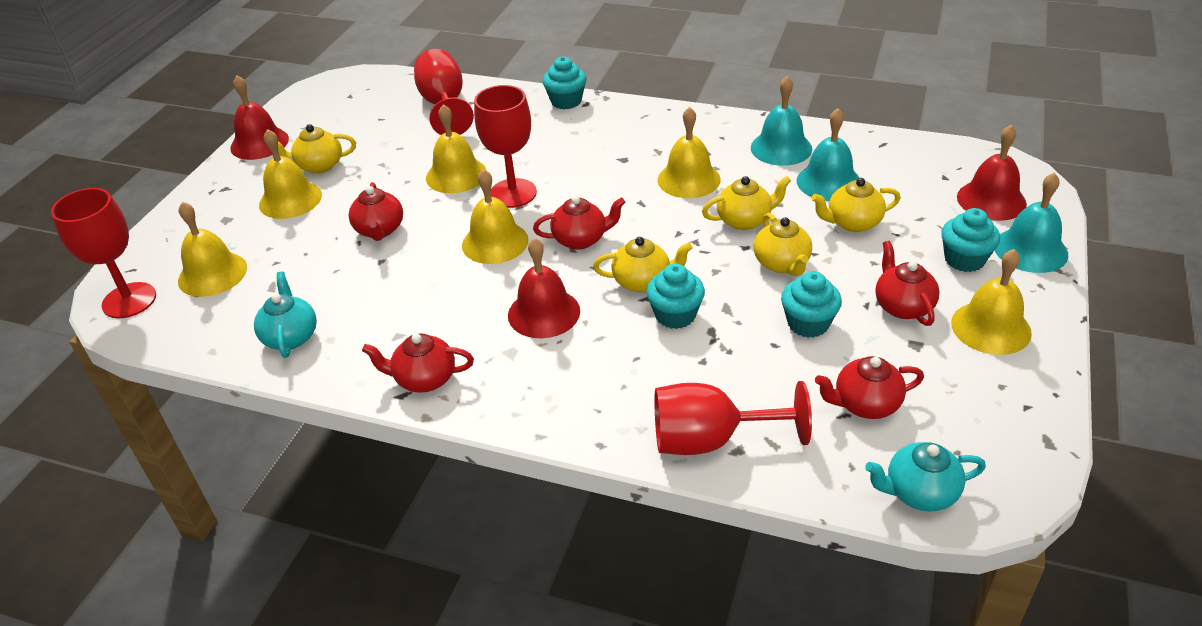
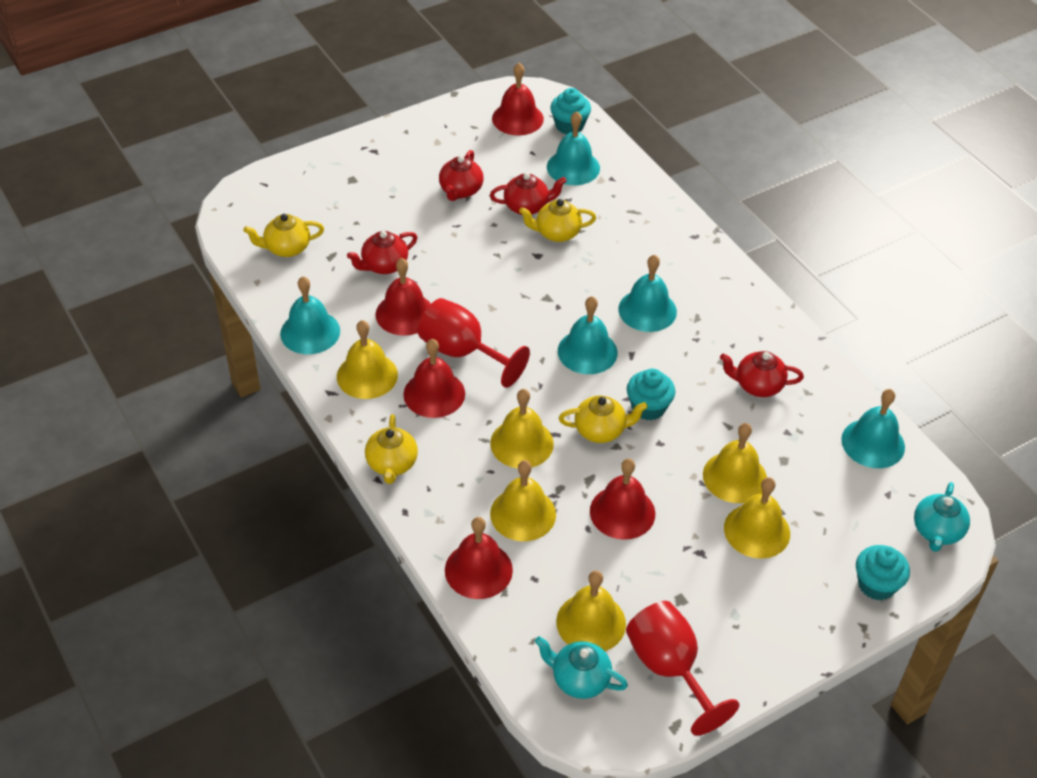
red bell: 3 -> 5
red goblet: 4 -> 2
red teapot: 5 -> 4
turquoise bell: 3 -> 5
turquoise cupcake: 4 -> 3
yellow teapot: 5 -> 4

